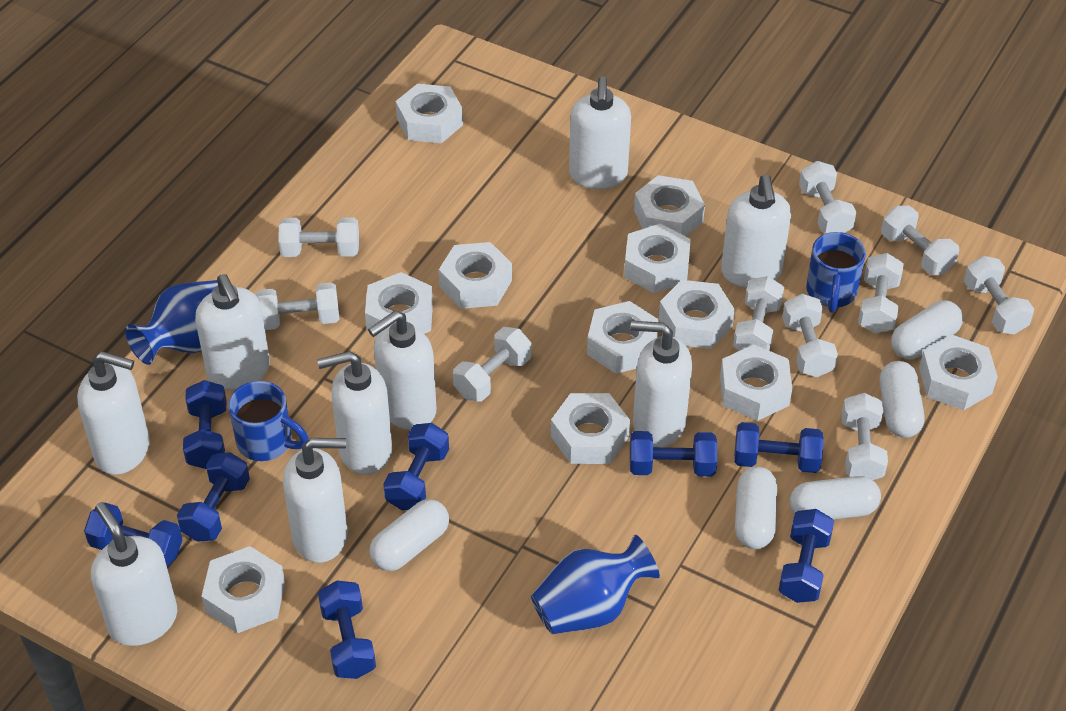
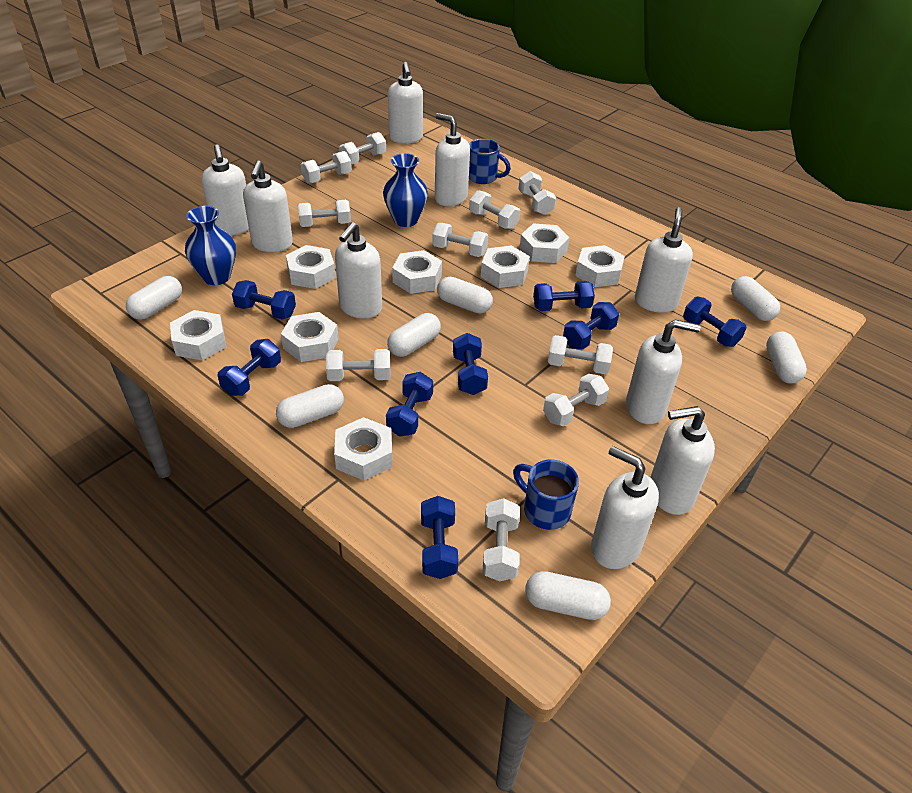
white capsule: 5 -> 7
white nut: 11 -> 8

